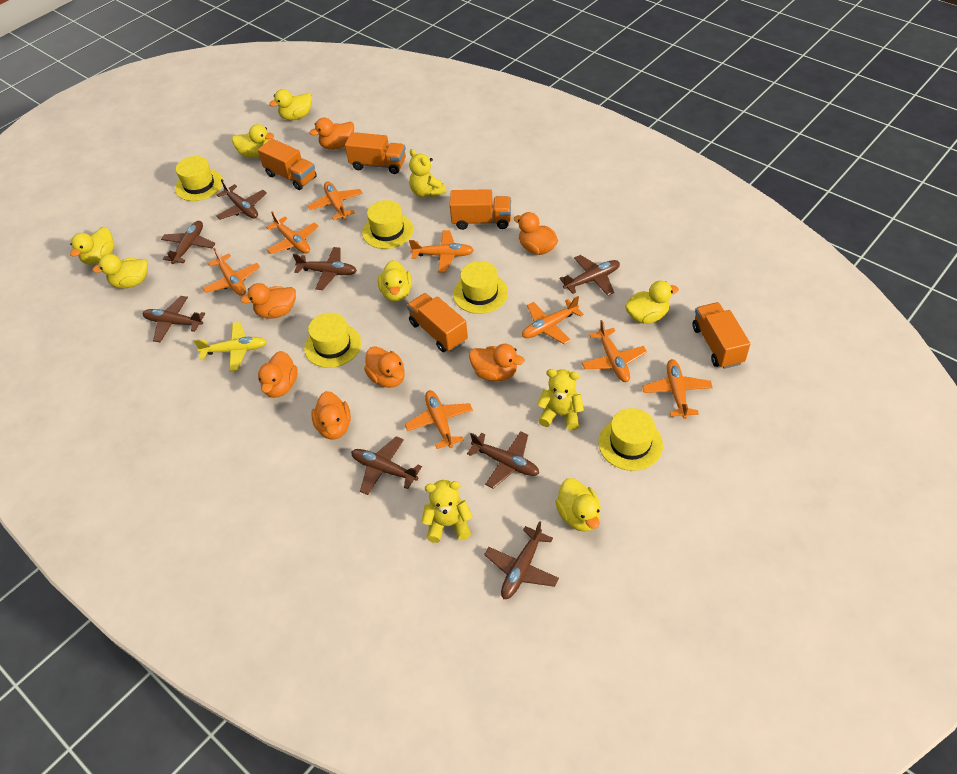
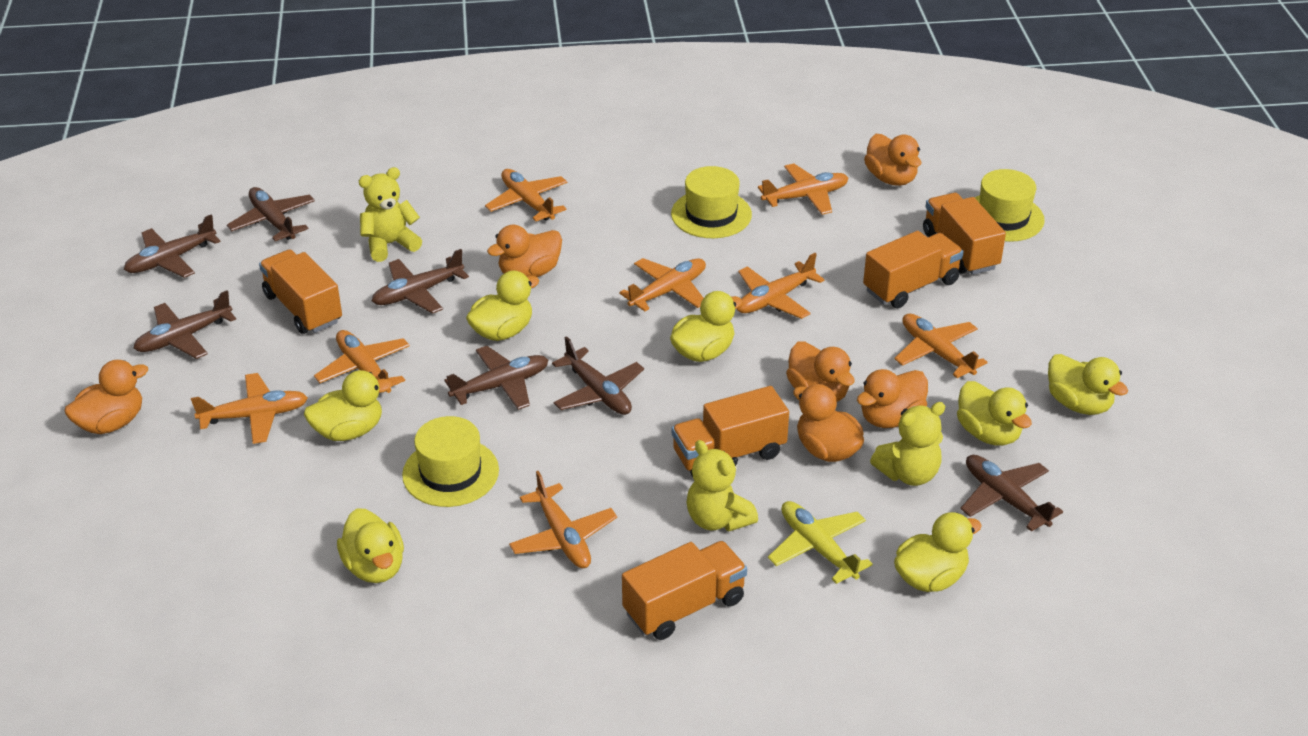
brown plane: 8 -> 7
orange duck: 7 -> 6
yellow hat: 5 -> 3

